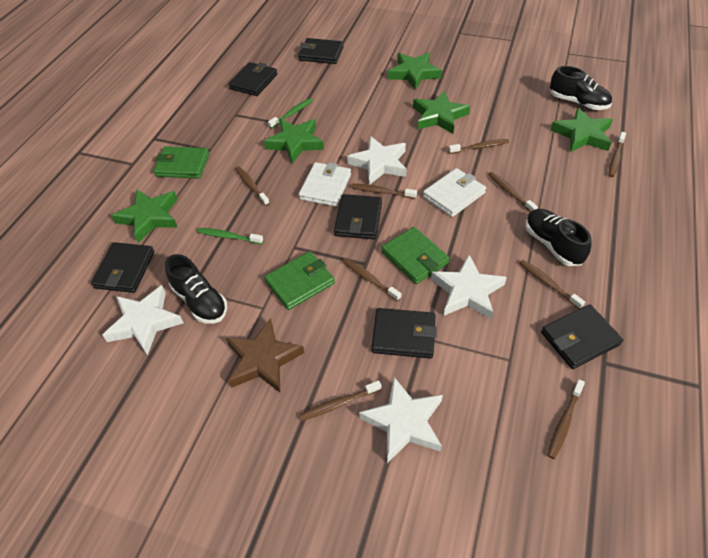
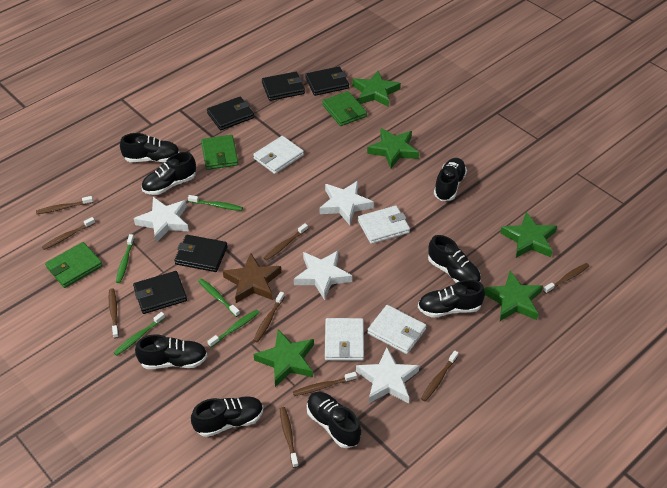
black shoe: 3 -> 8
black wallet: 6 -> 5
green toothbrush: 2 -> 5
white wallet: 2 -> 4

